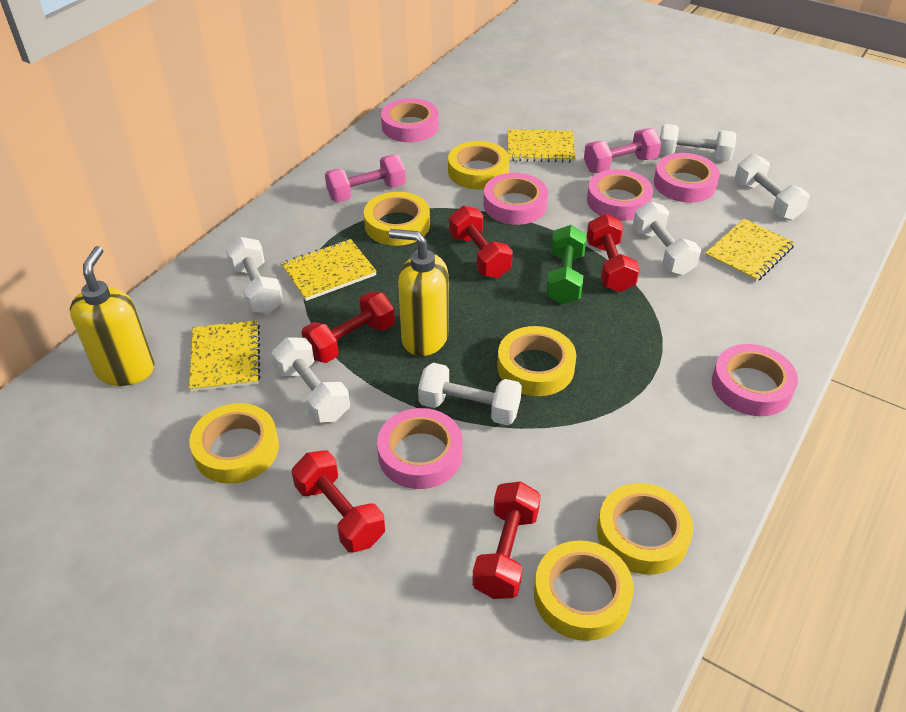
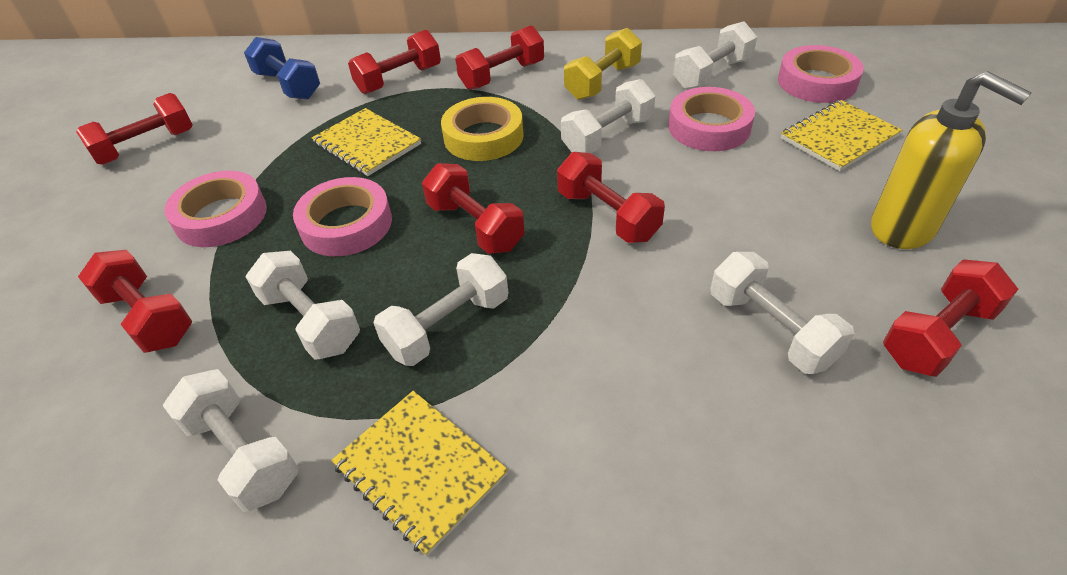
blue dumbbell: 0 -> 1
green dumbbell: 1 -> 0
pink dumbbell: 2 -> 0
pink tape: 6 -> 4
red dumbbell: 5 -> 7
yellow dumbbell: 0 -> 1
yellow notebook: 4 -> 3
yellow soap dispenser: 2 -> 1
yellow tape: 6 -> 1

